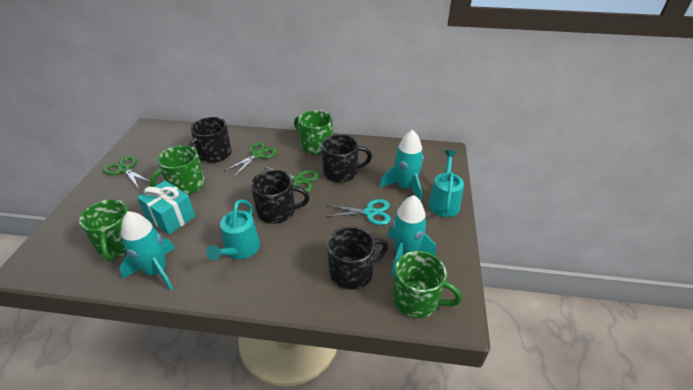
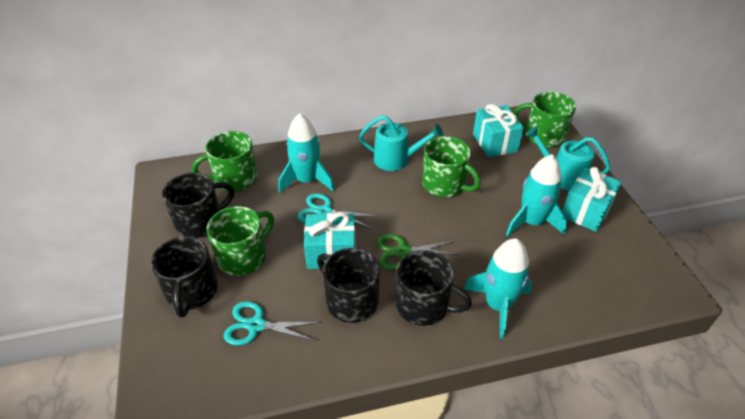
green scissors: 3 -> 1
turquoise gift: 1 -> 3
turquoise scissors: 1 -> 2

